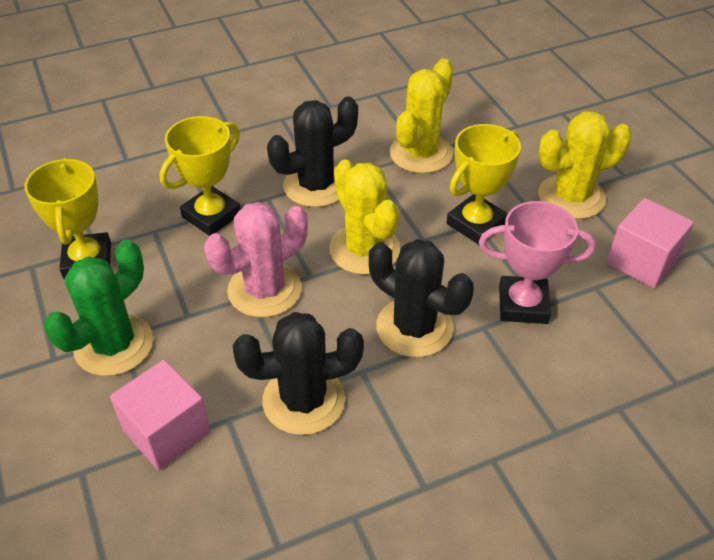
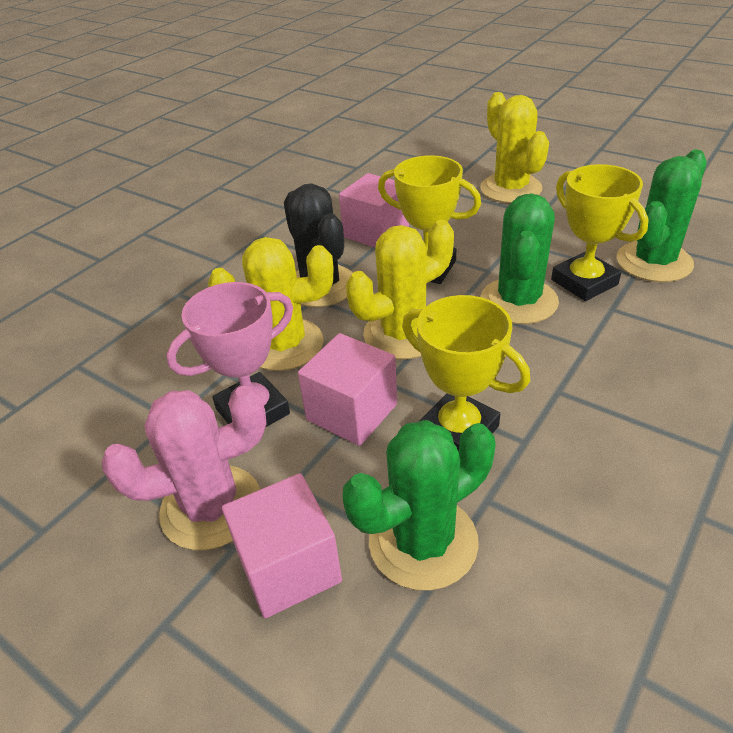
black cactus: 3 -> 1
green cactus: 1 -> 3
pink cube: 2 -> 3

